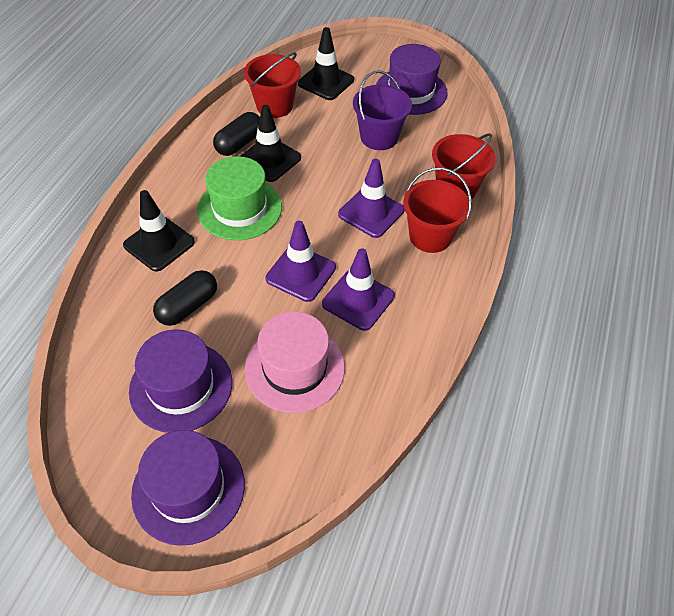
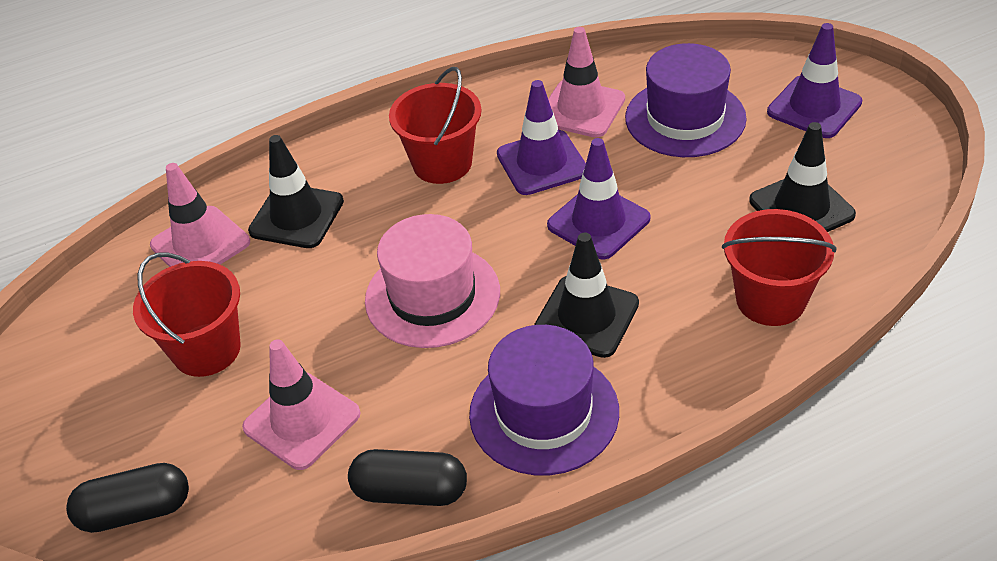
green hat: 1 -> 0
pink traffic cone: 0 -> 3
purple bucket: 1 -> 0
purple hat: 3 -> 2

